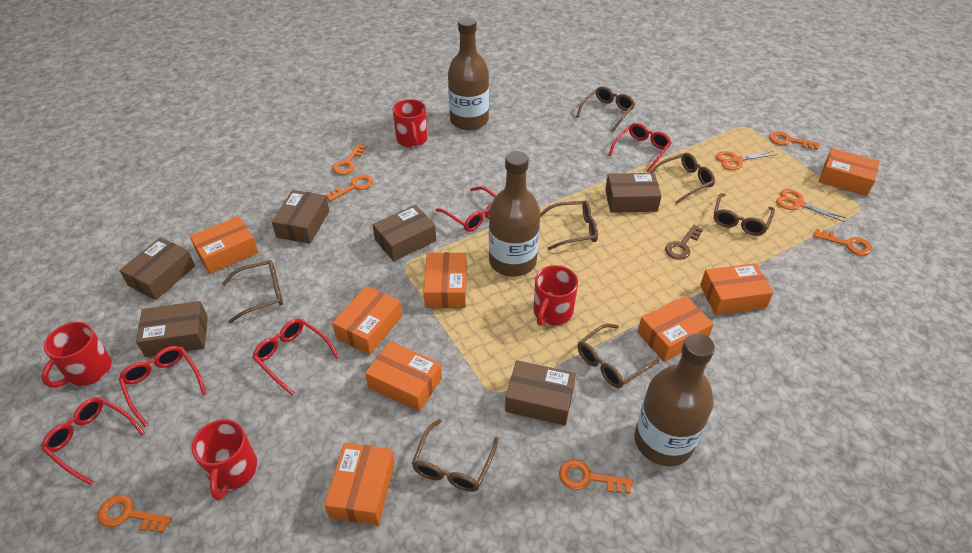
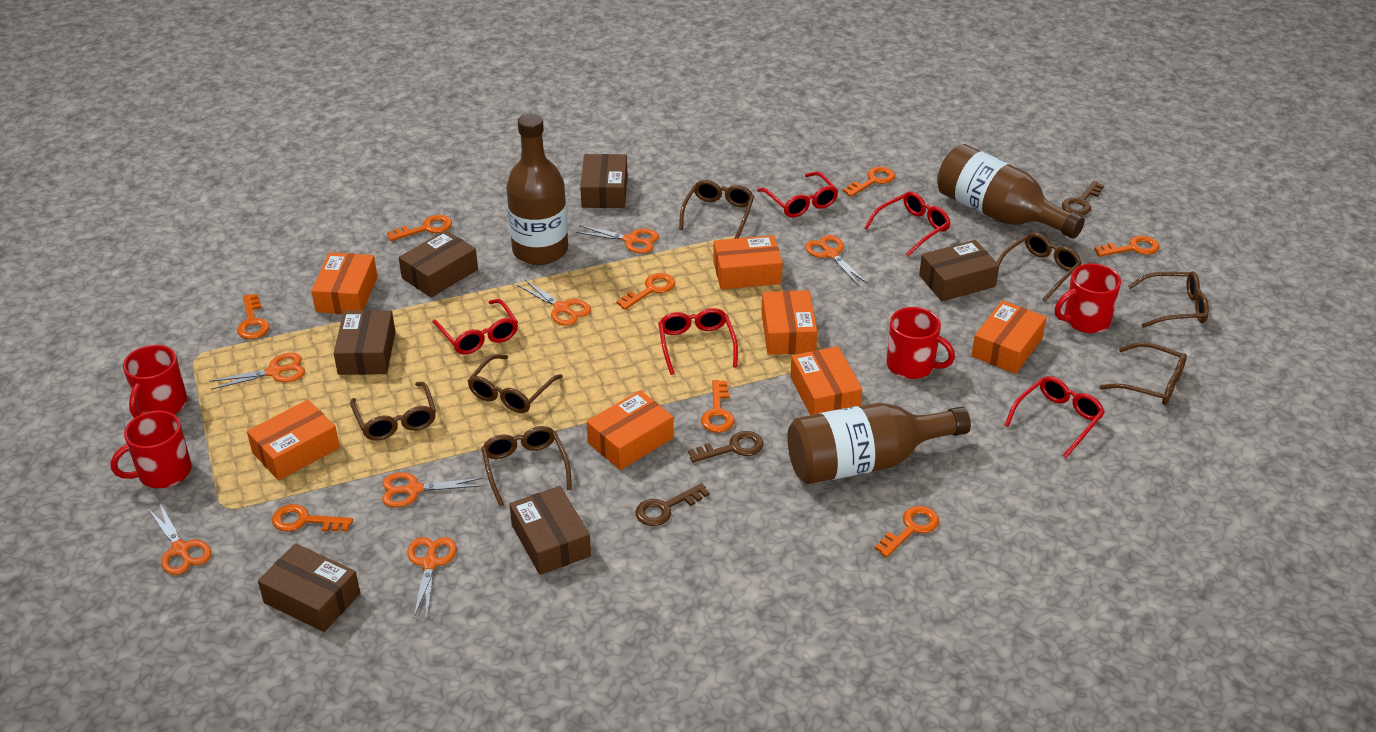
brown key: 1 -> 3
orange box: 8 -> 7
orange key: 6 -> 8
orange scissors: 2 -> 7

